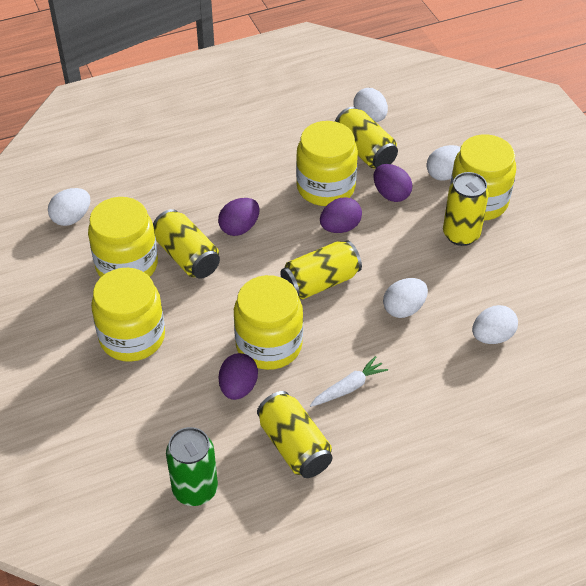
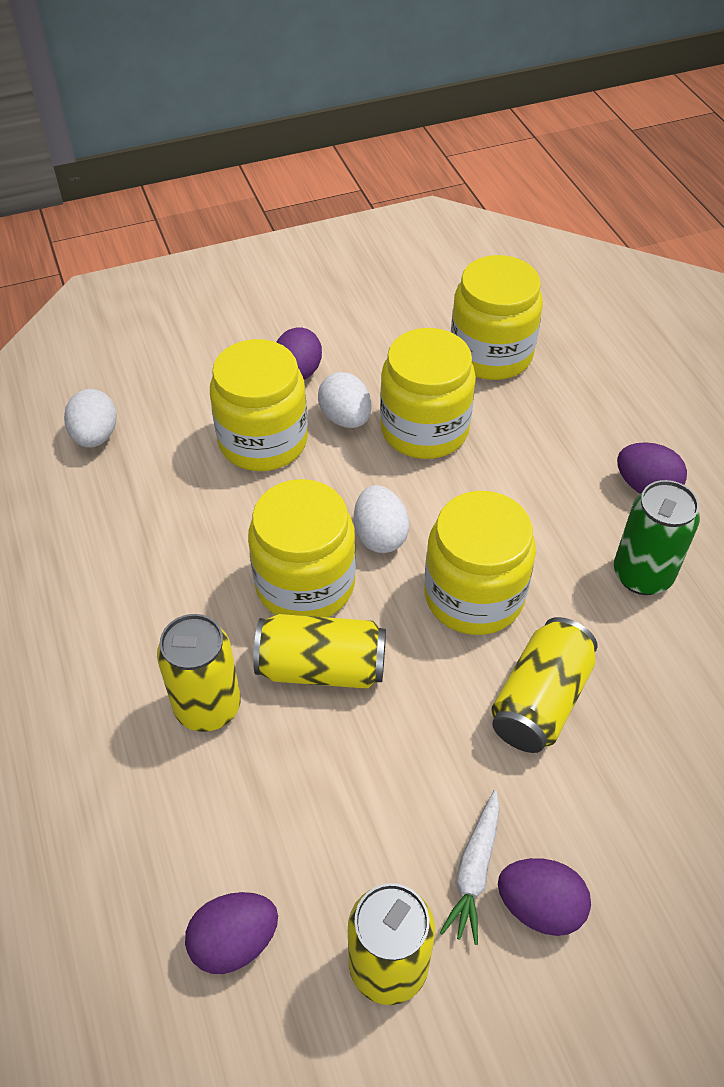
white egg: 5 -> 3
yellow can: 5 -> 4

